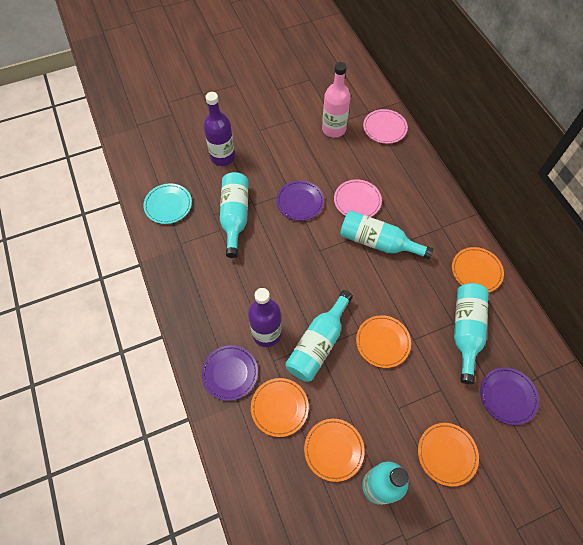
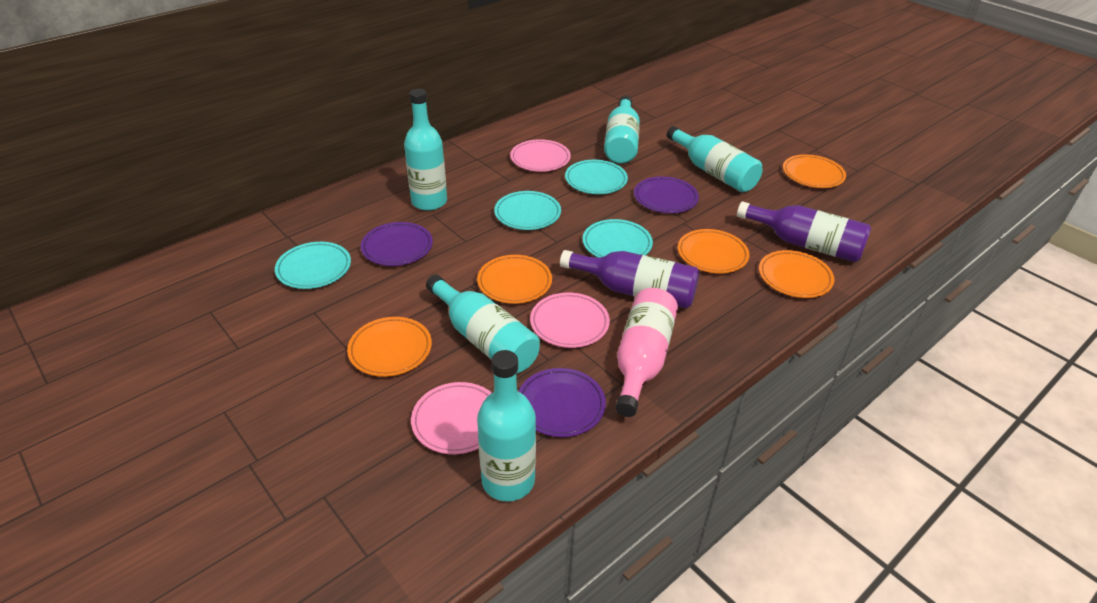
pink plate: 2 -> 3
turquoise plate: 1 -> 4

